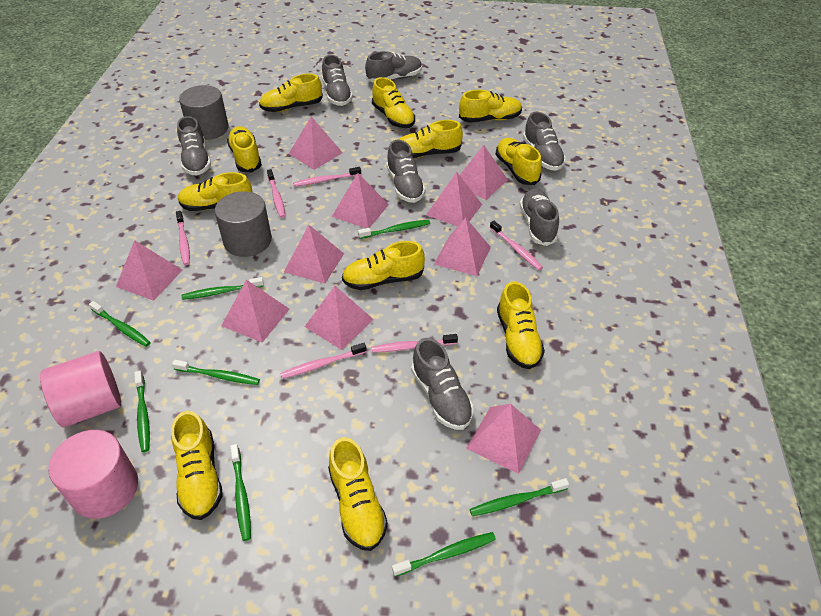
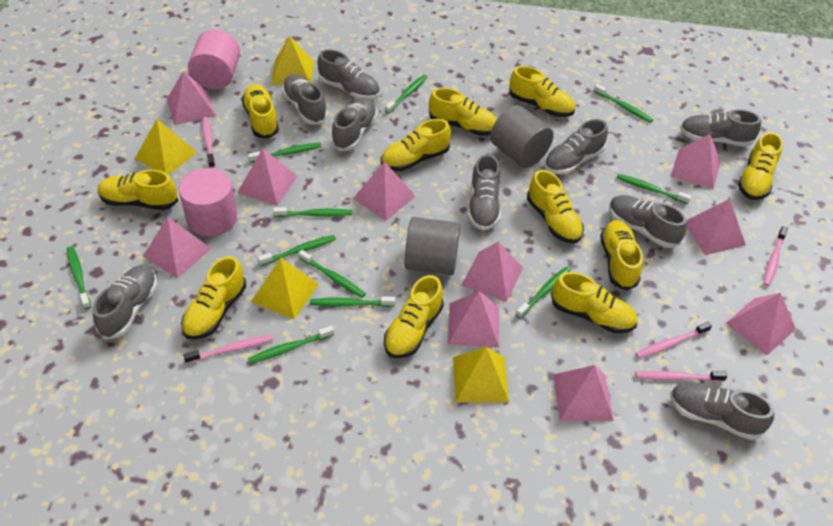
green toothbrush: 8 -> 11
grey shoe: 7 -> 9
pink toothbrush: 6 -> 5
yellow pyramid: 0 -> 4

